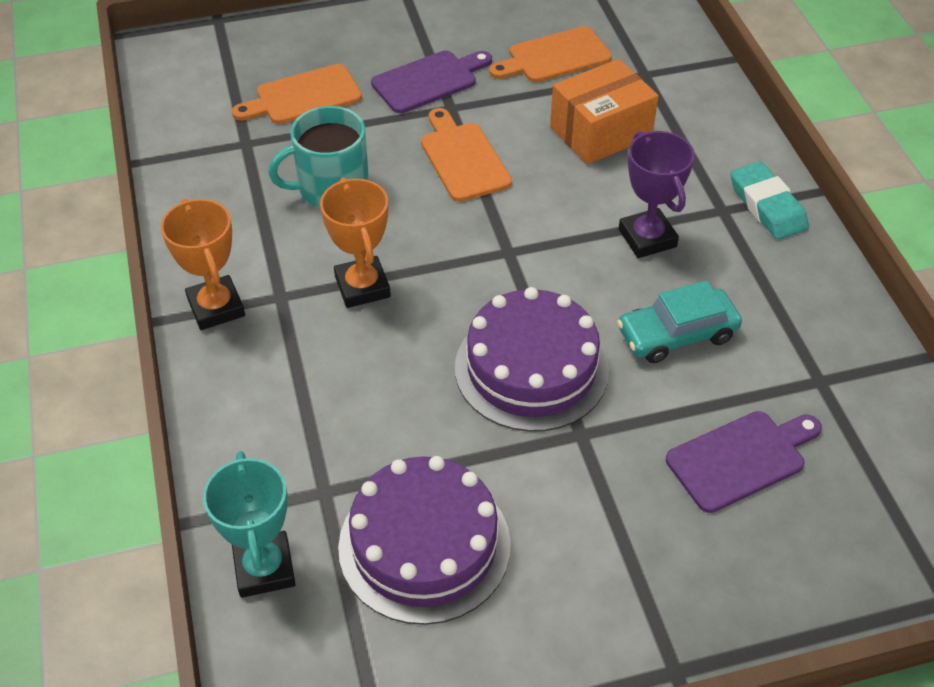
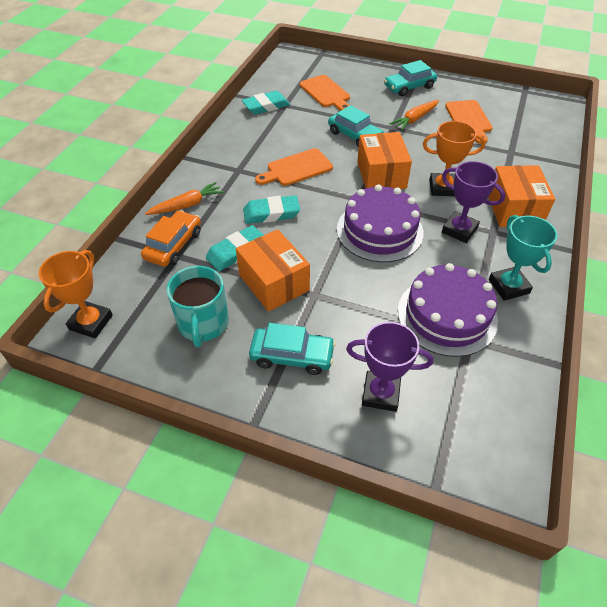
orange box: 1 -> 3
orange car: 0 -> 1
orange carrot: 0 -> 2
purple cutting board: 2 -> 0
purple trophy: 1 -> 2
turquoise car: 1 -> 3
turquoise eraser: 1 -> 3

